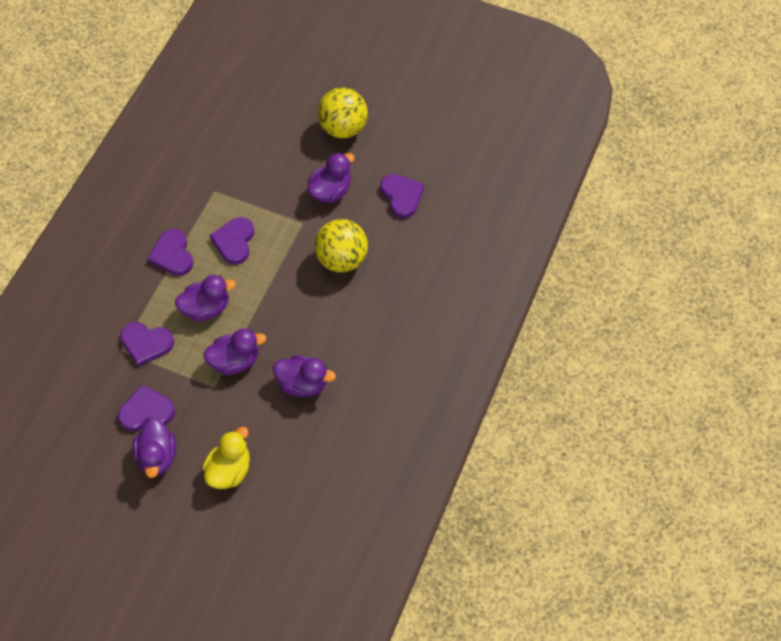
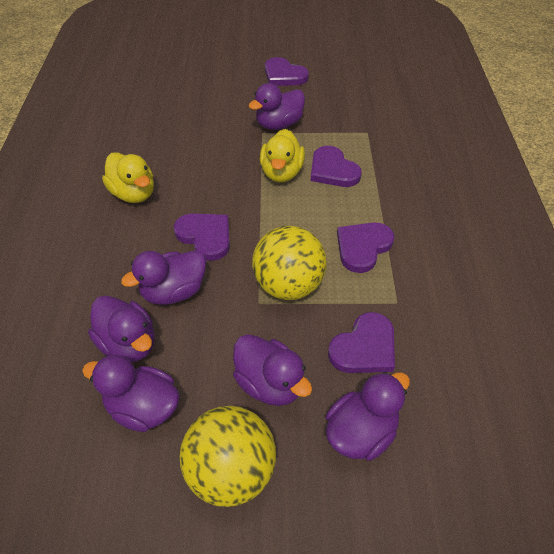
purple duck: 5 -> 6
yellow duck: 1 -> 2

